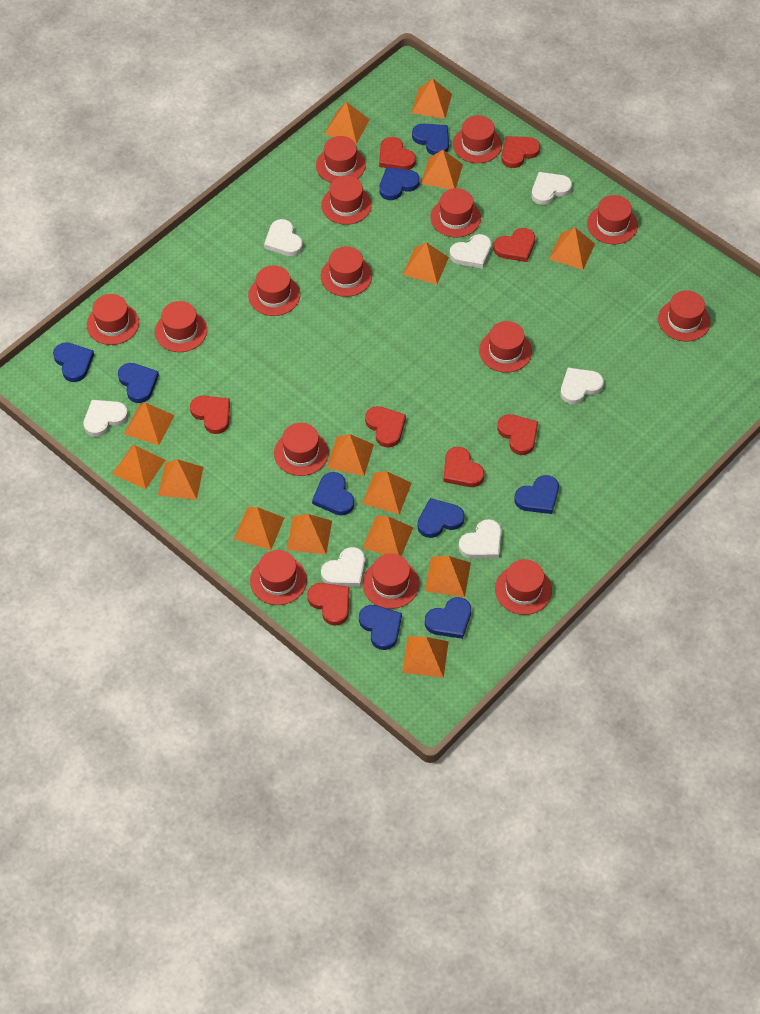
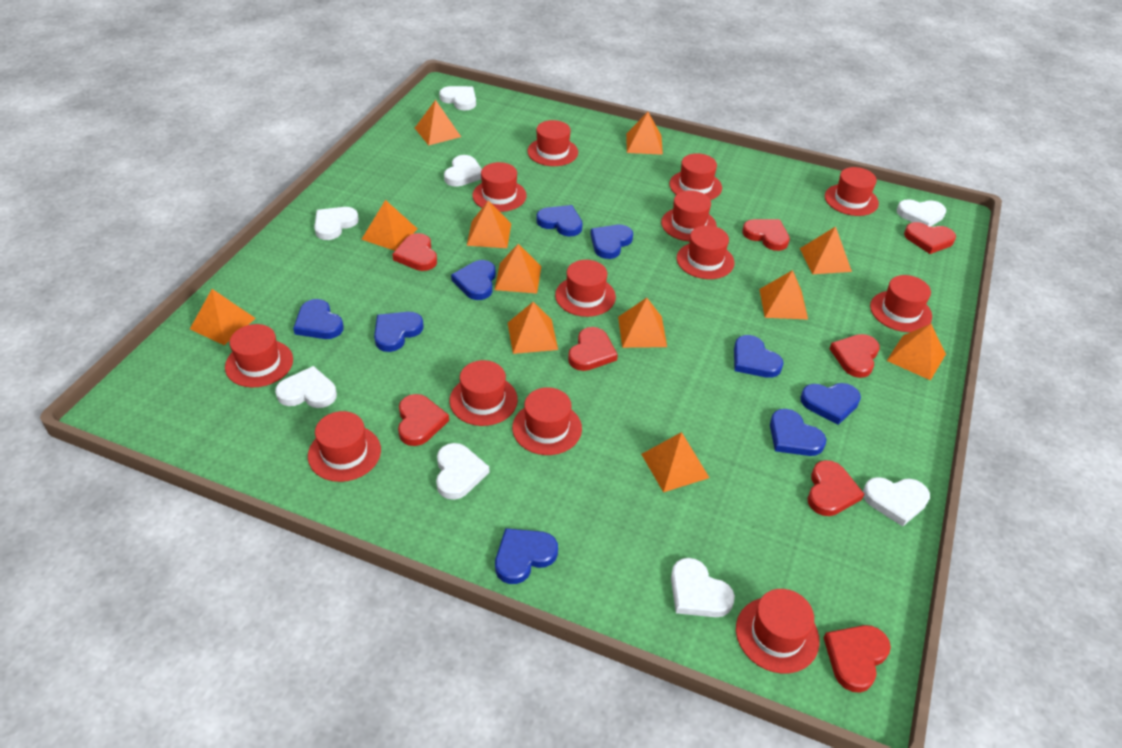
orange pyramid: 15 -> 12
red hat: 15 -> 13
white heart: 7 -> 8

